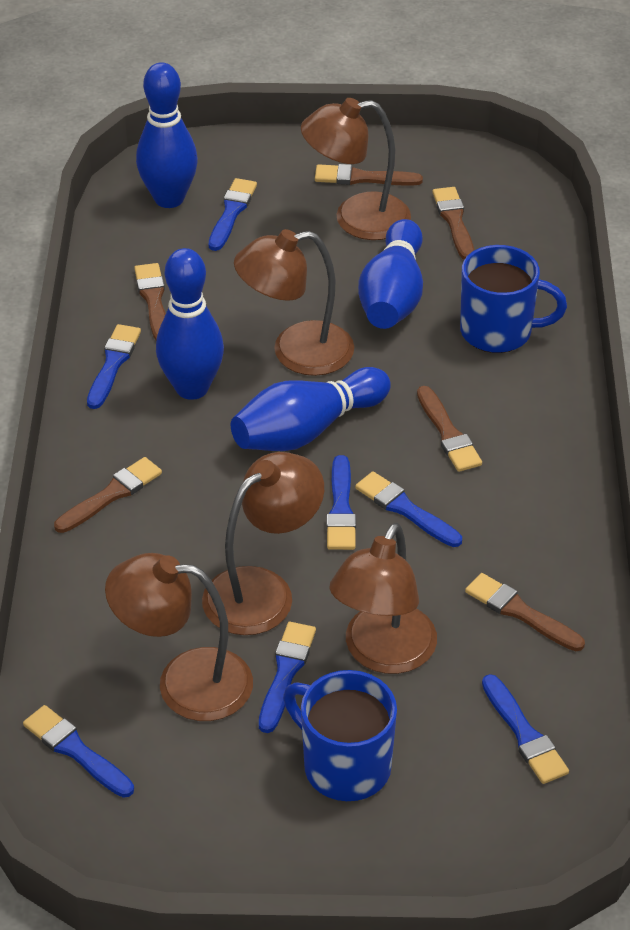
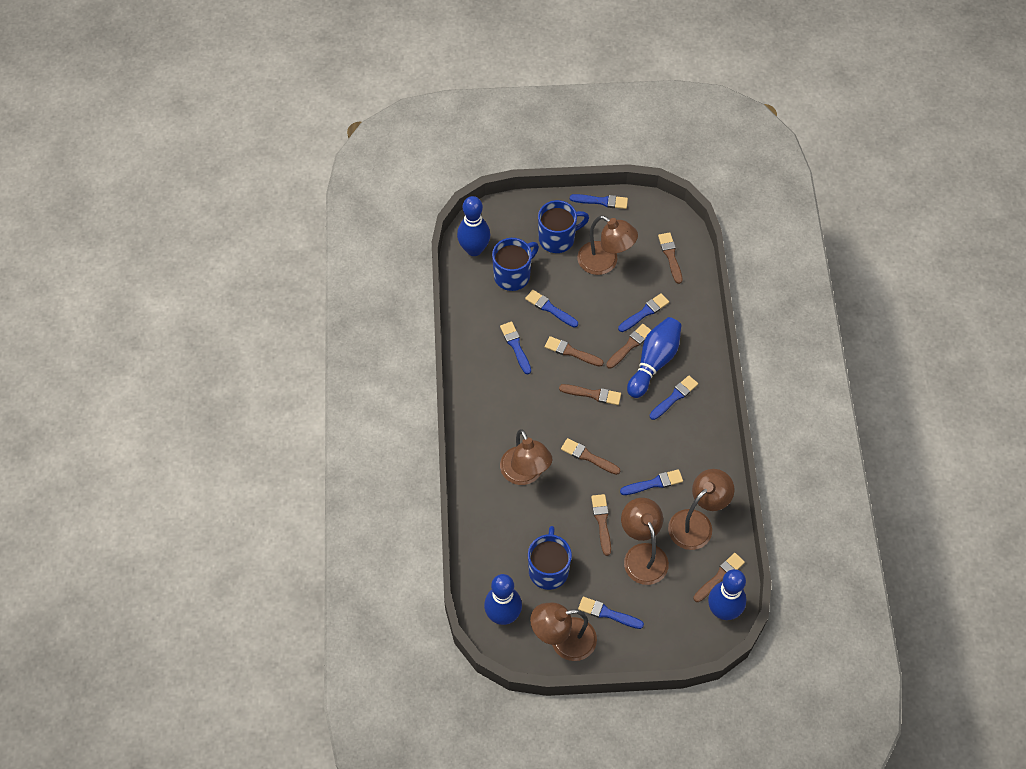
blue mug: 2 -> 3
brown brush: 6 -> 7

